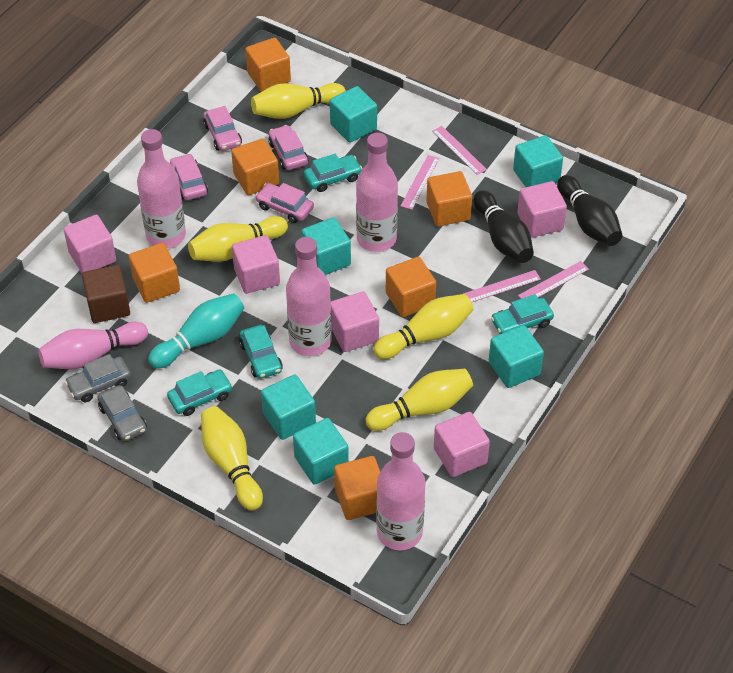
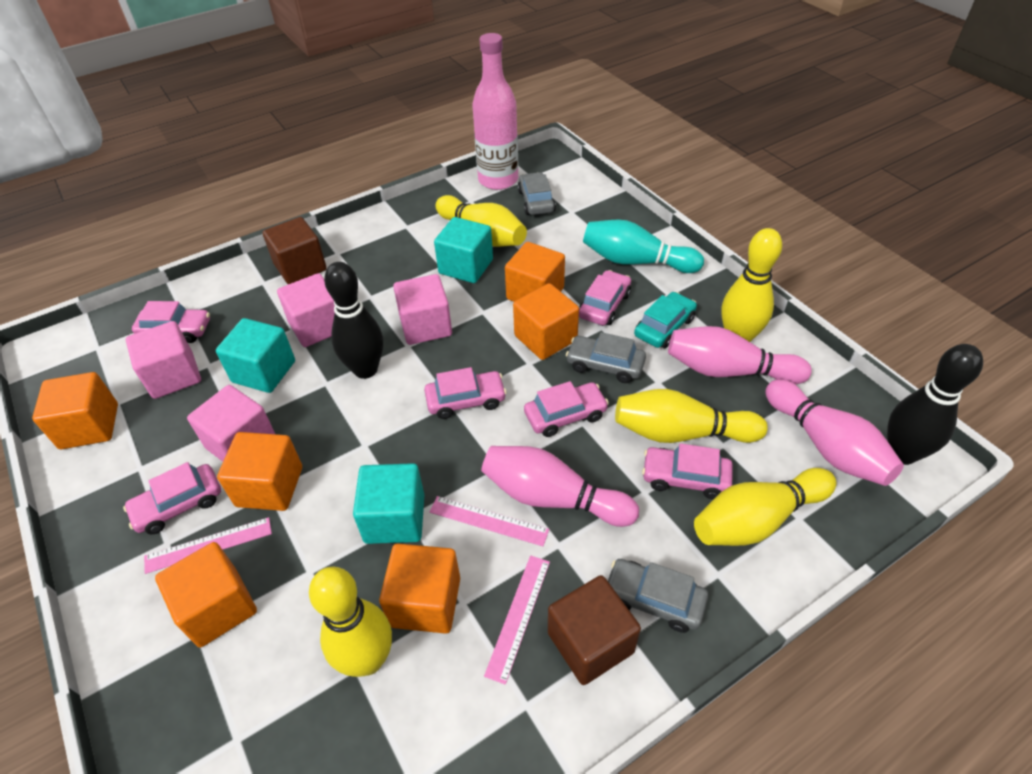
brown cube: 1 -> 2
grey car: 2 -> 3
pink bottle: 4 -> 1
pink bowling pin: 1 -> 3
pink car: 4 -> 6
pink cube: 5 -> 4
pink ruler: 4 -> 3
turquoise car: 4 -> 1
turquoise cube: 6 -> 3

